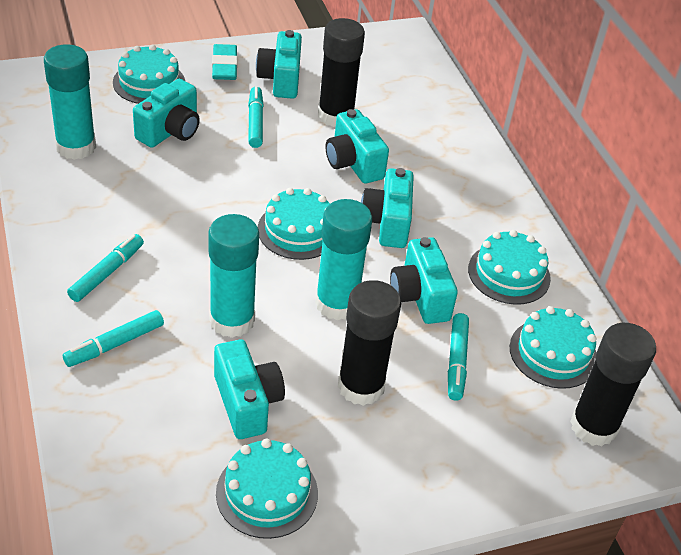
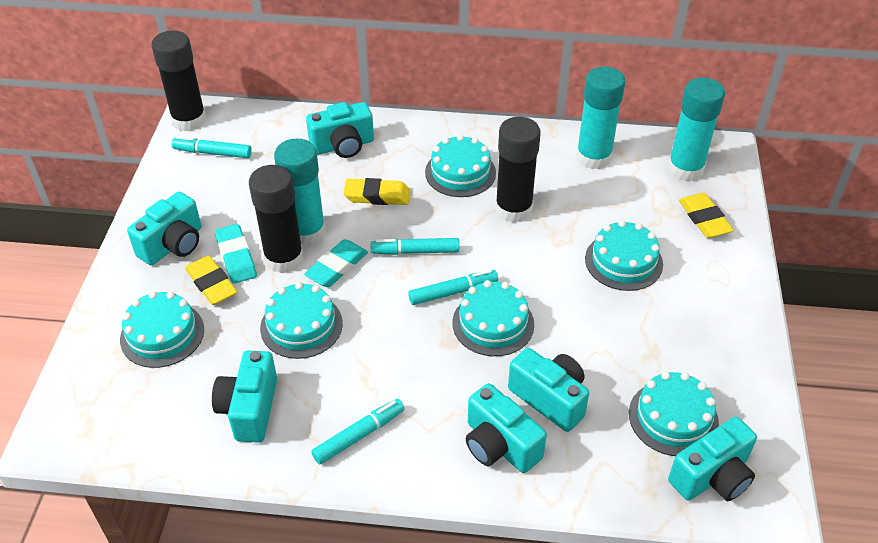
turquoise cake: 5 -> 6
turquoise eraser: 1 -> 2
yellow eraser: 0 -> 3

